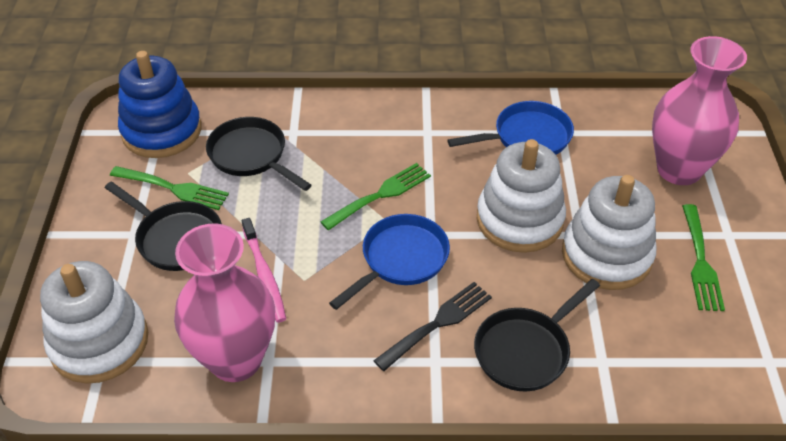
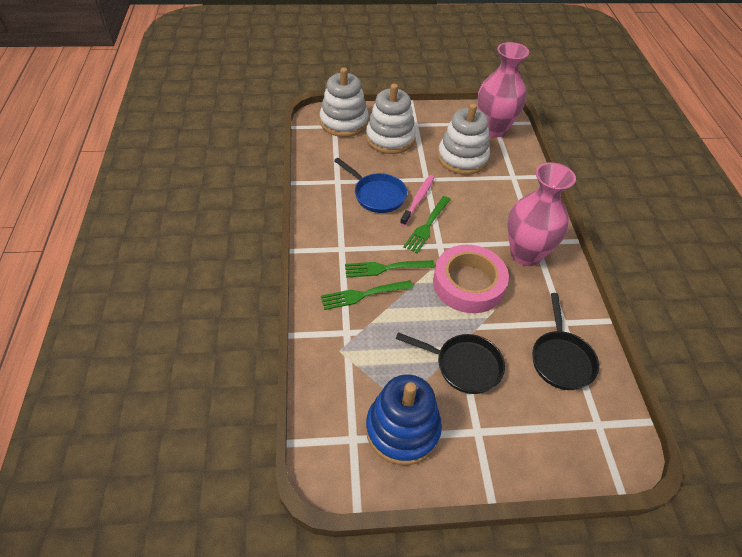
black fork: 1 -> 0
black pan: 3 -> 2
blue pan: 2 -> 1
pink tape: 0 -> 1

